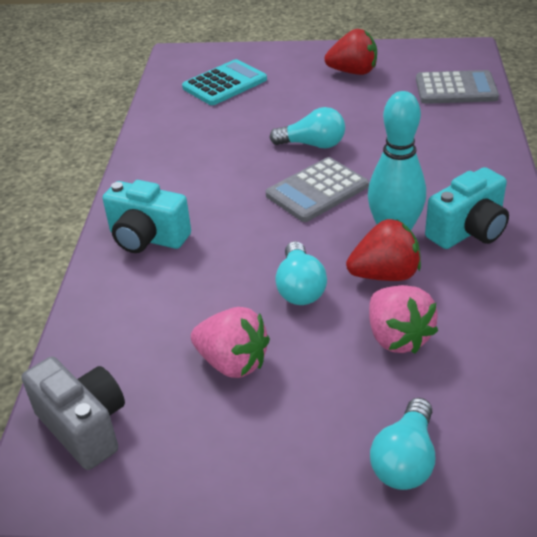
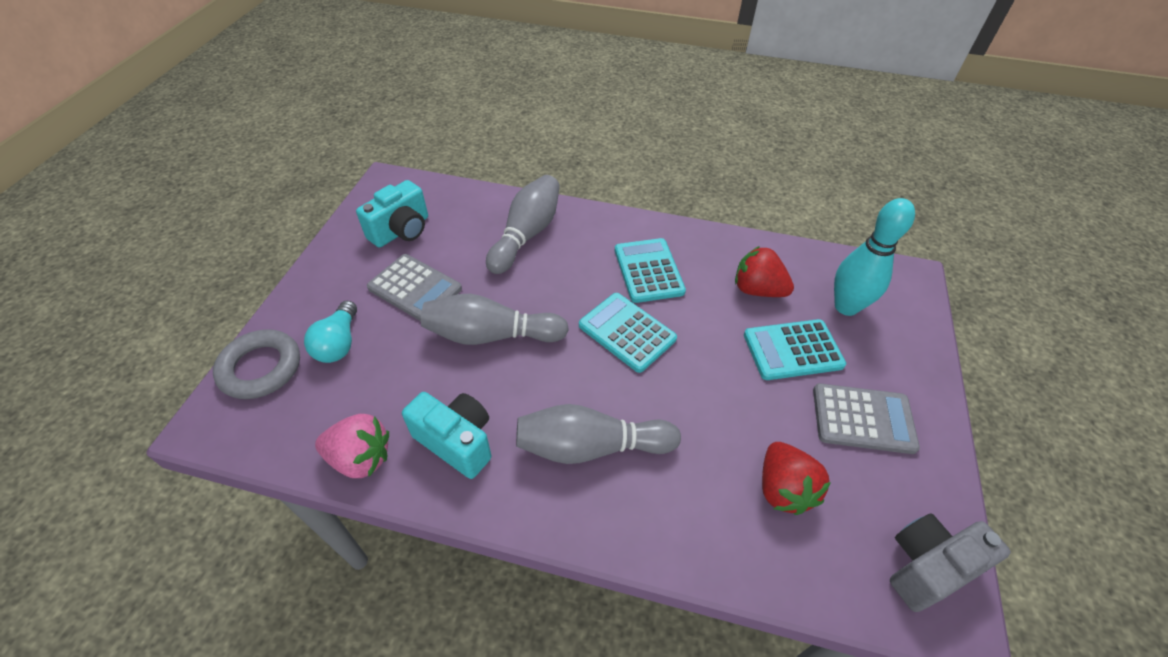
grey bowling pin: 0 -> 3
grey ring: 0 -> 1
pink strawberry: 2 -> 1
turquoise calculator: 1 -> 3
turquoise light bulb: 3 -> 1

